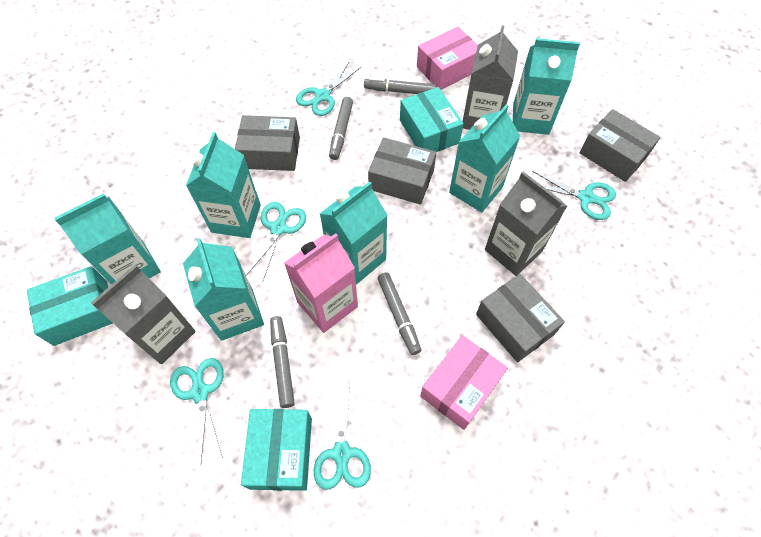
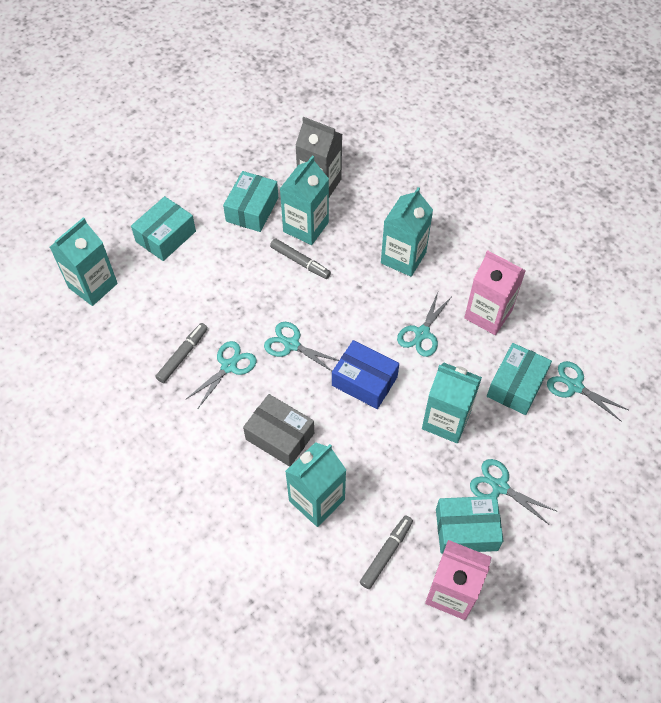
blue box: 0 -> 1
grey box: 4 -> 1
grey carton: 3 -> 1
grey marker: 4 -> 3
pink box: 2 -> 0
pink carton: 1 -> 2
turquoise box: 3 -> 4
turquoise carton: 6 -> 5

